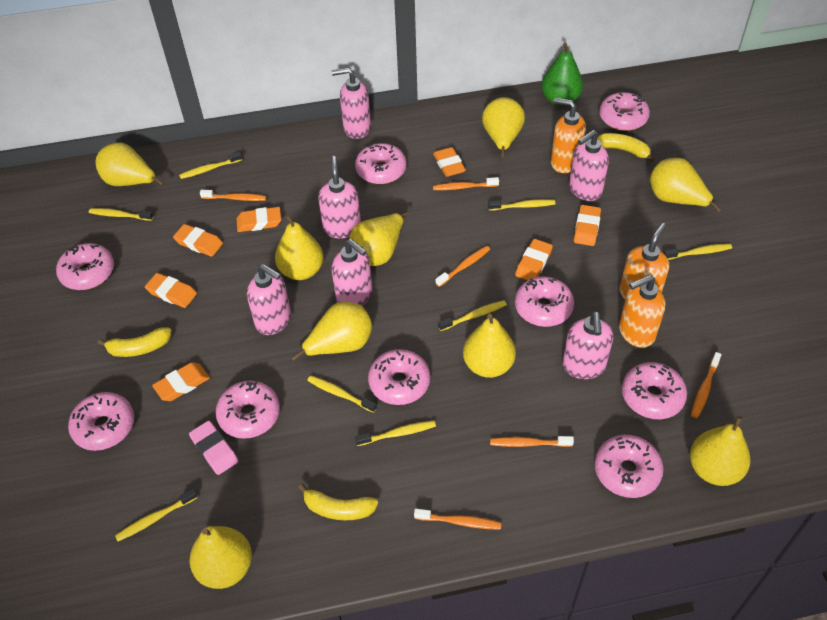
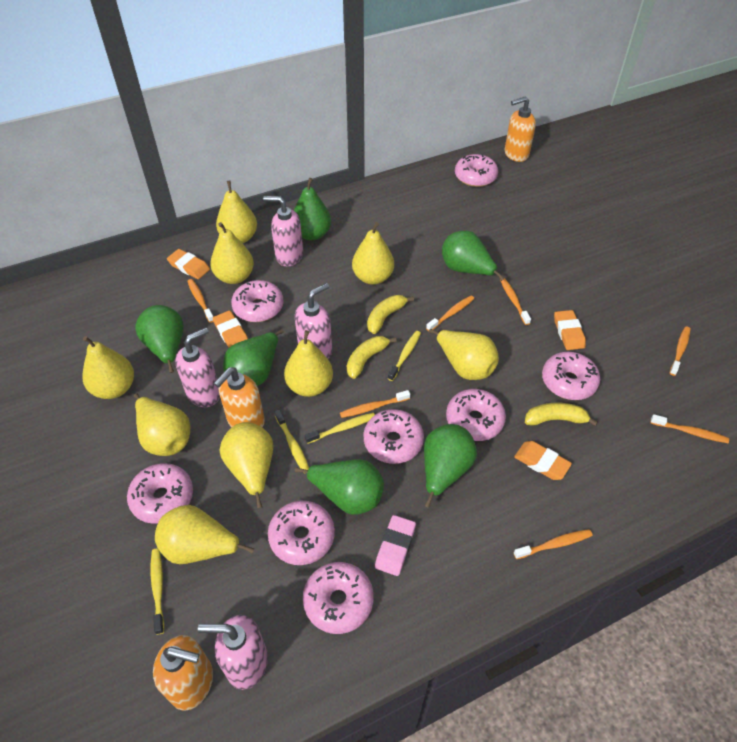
green pear: 1 -> 6
orange eraser: 7 -> 4
orange toothbrush: 6 -> 7
pink donut: 9 -> 8
pink soap dispenser: 6 -> 4
yellow toothbrush: 8 -> 4

